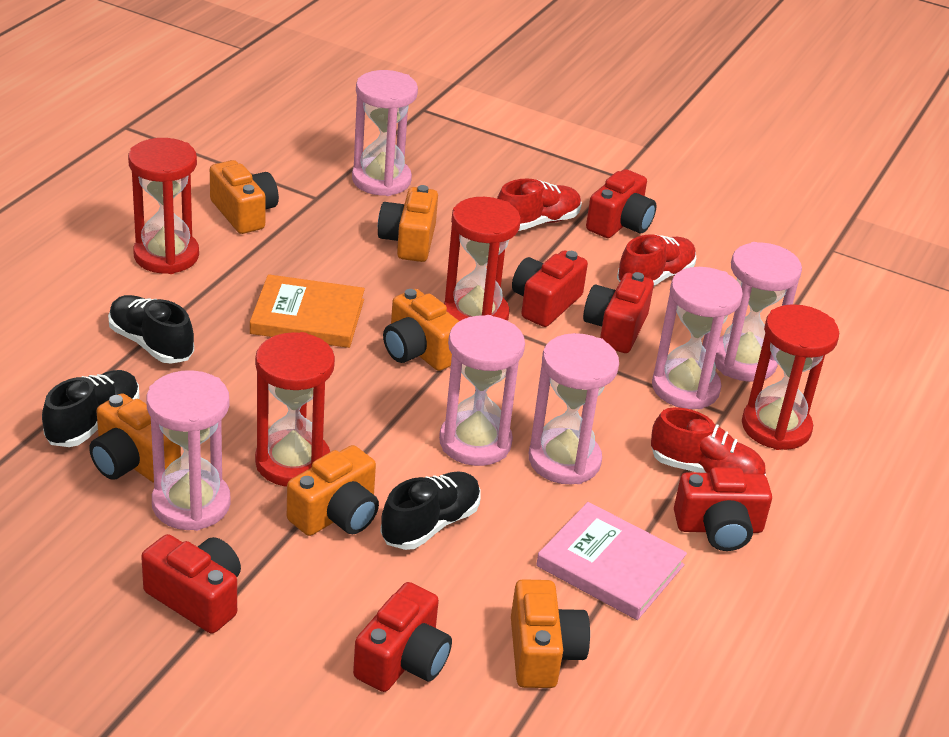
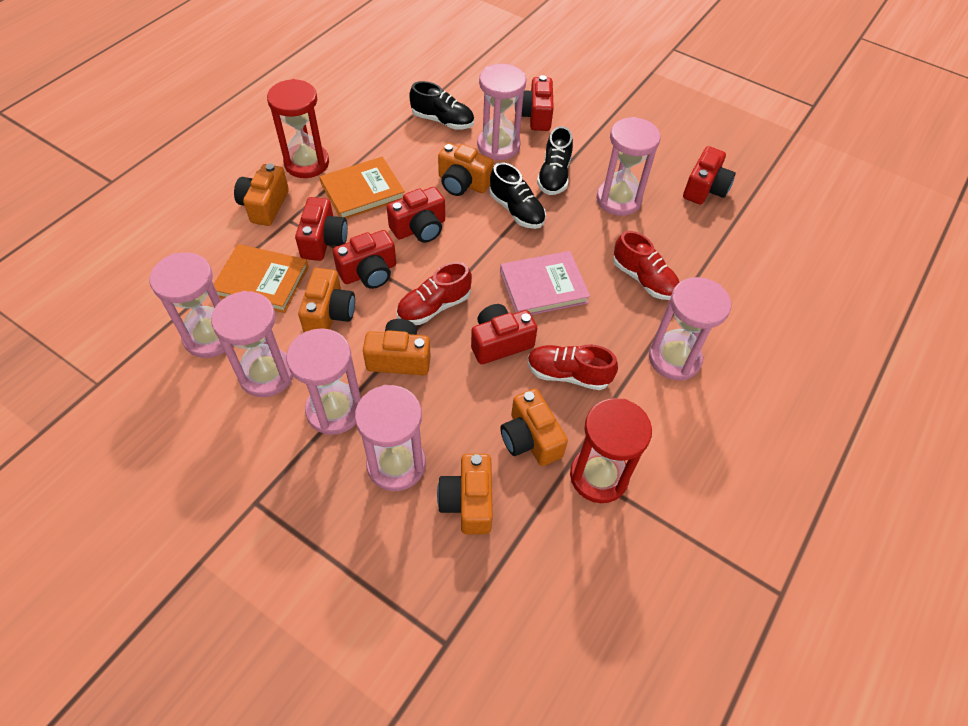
orange book: 1 -> 2
pink hourglass: 6 -> 7
red hourglass: 4 -> 2

